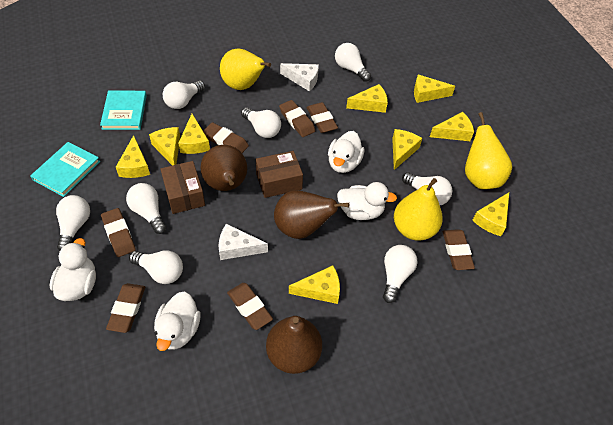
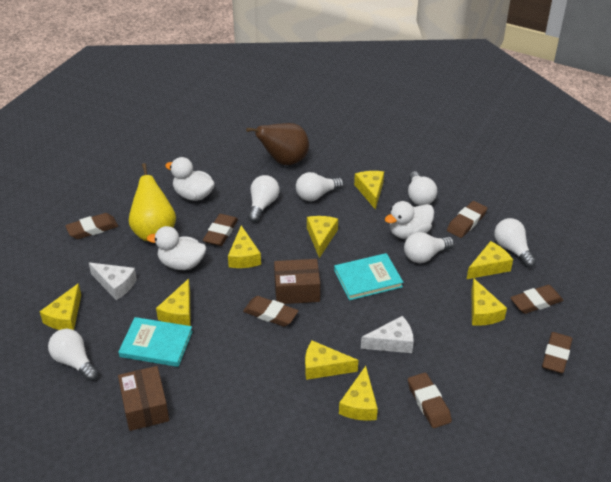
brown pear: 3 -> 1
white duck: 4 -> 3
white light bulb: 8 -> 6
yellow pear: 3 -> 1

